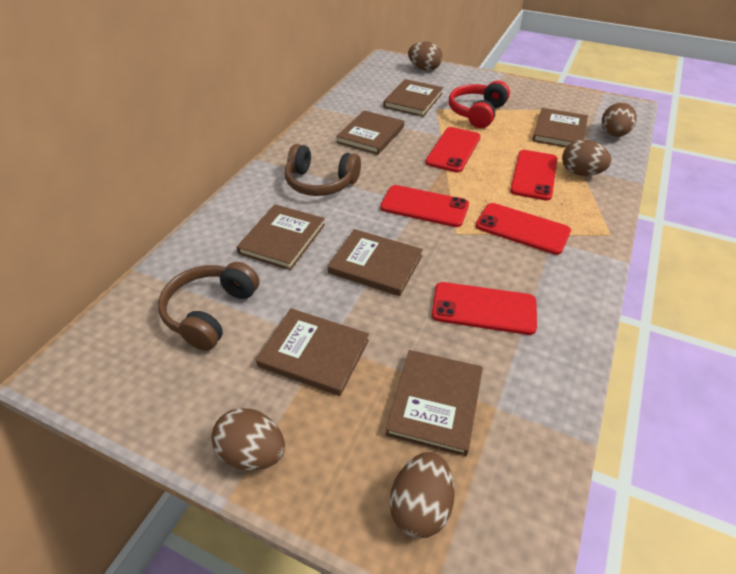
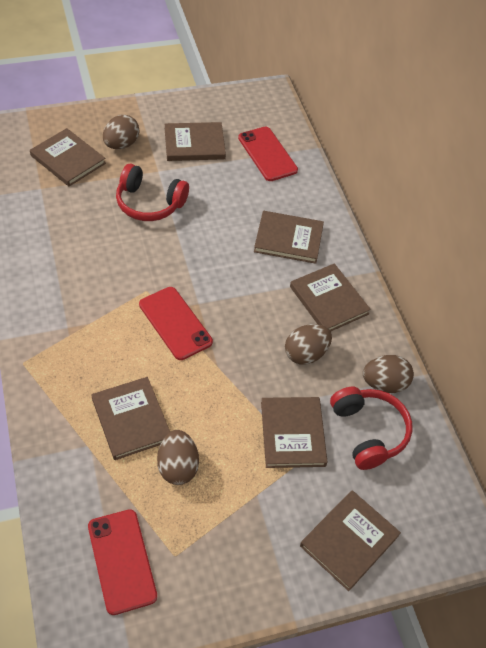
brown egg: 5 -> 4
brown headphones: 2 -> 0
red headphones: 1 -> 2
red phone: 5 -> 3

